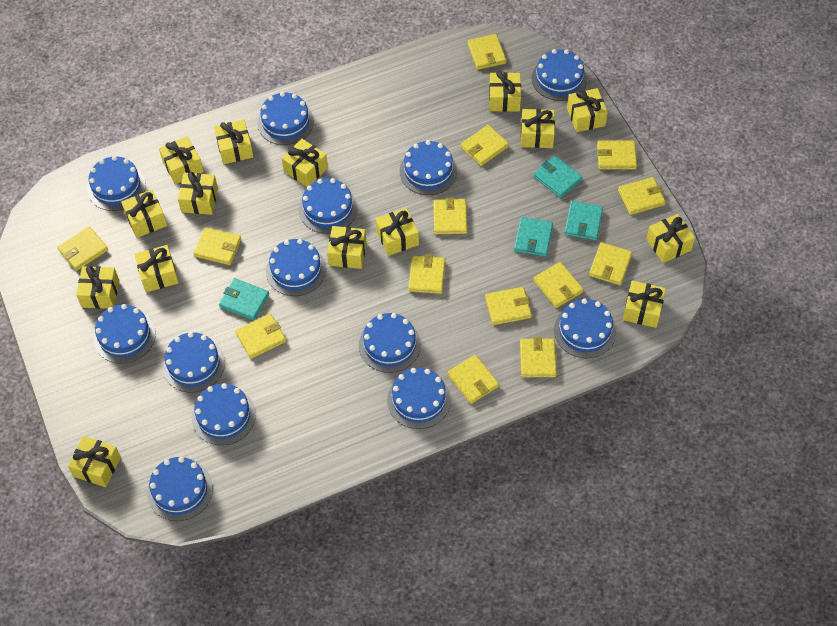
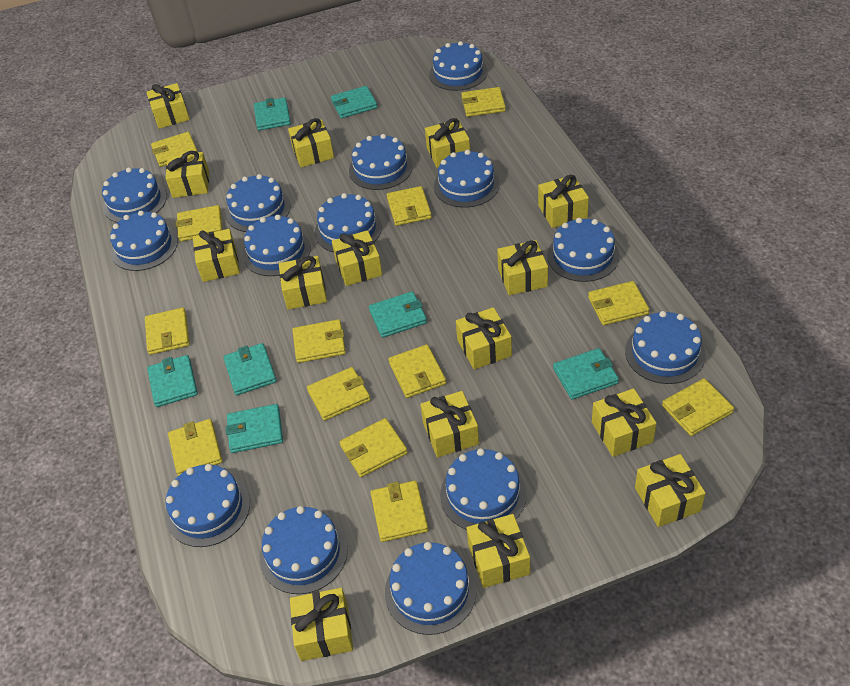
blue cake: 13 -> 14
turquoise wallet: 4 -> 7
yellow wallet: 14 -> 13

